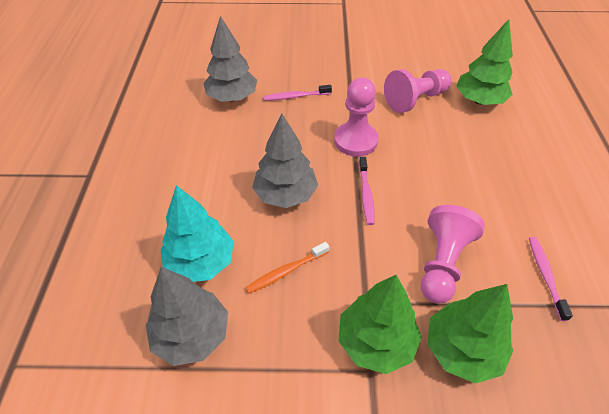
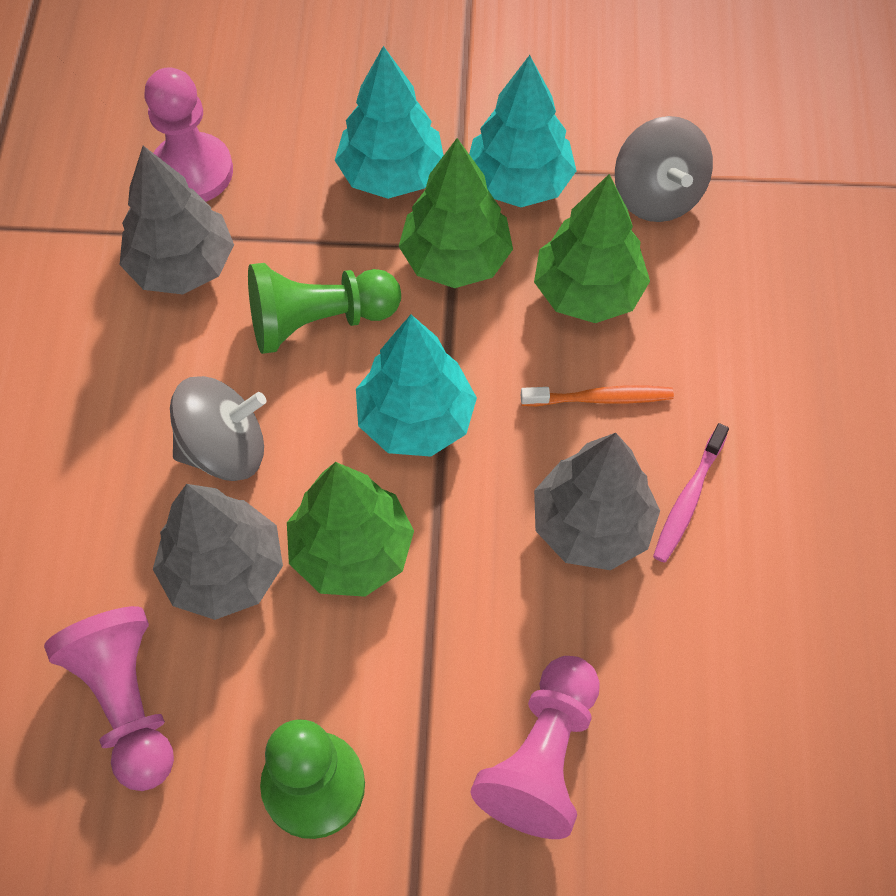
green pawn: 0 -> 2
grey spinning top: 0 -> 2
pink toothbrush: 3 -> 1
turquoise tree: 1 -> 3

